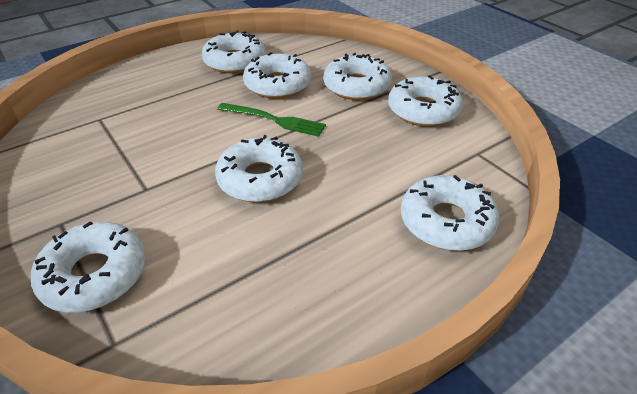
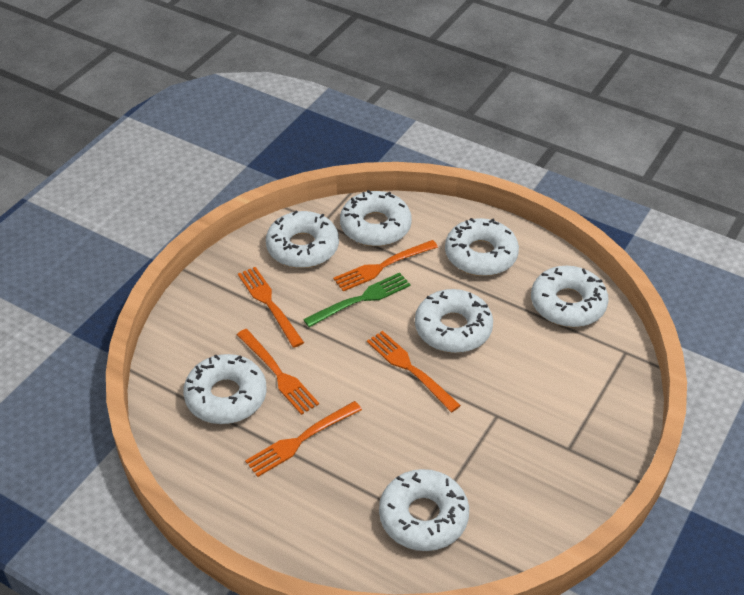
orange fork: 0 -> 5

